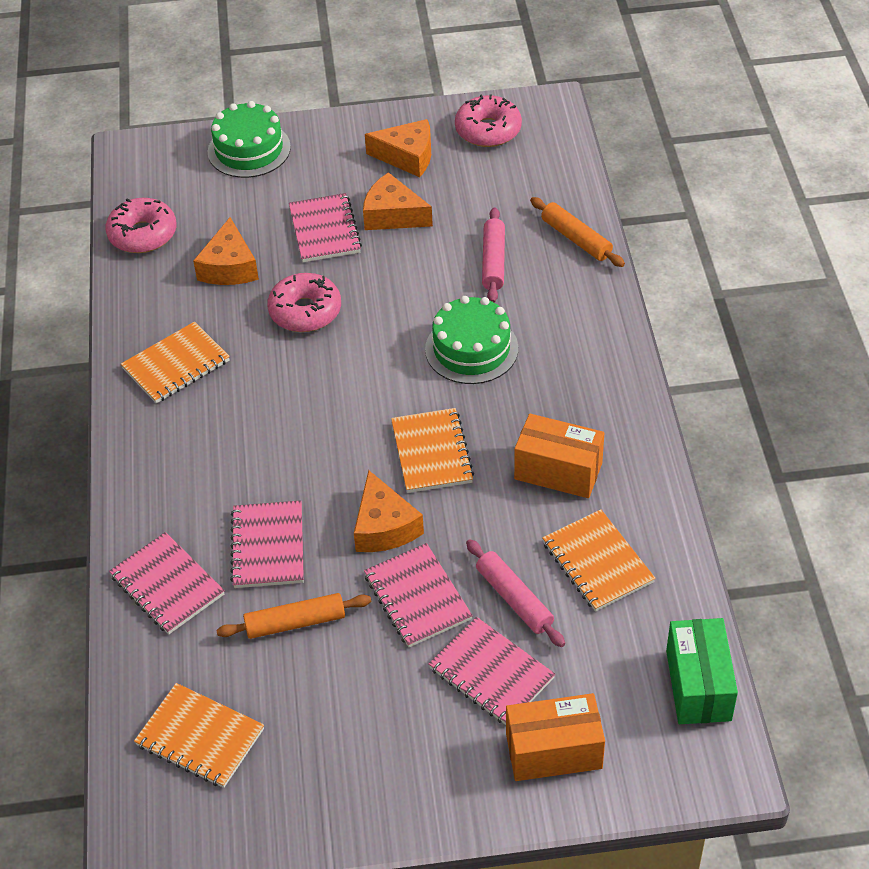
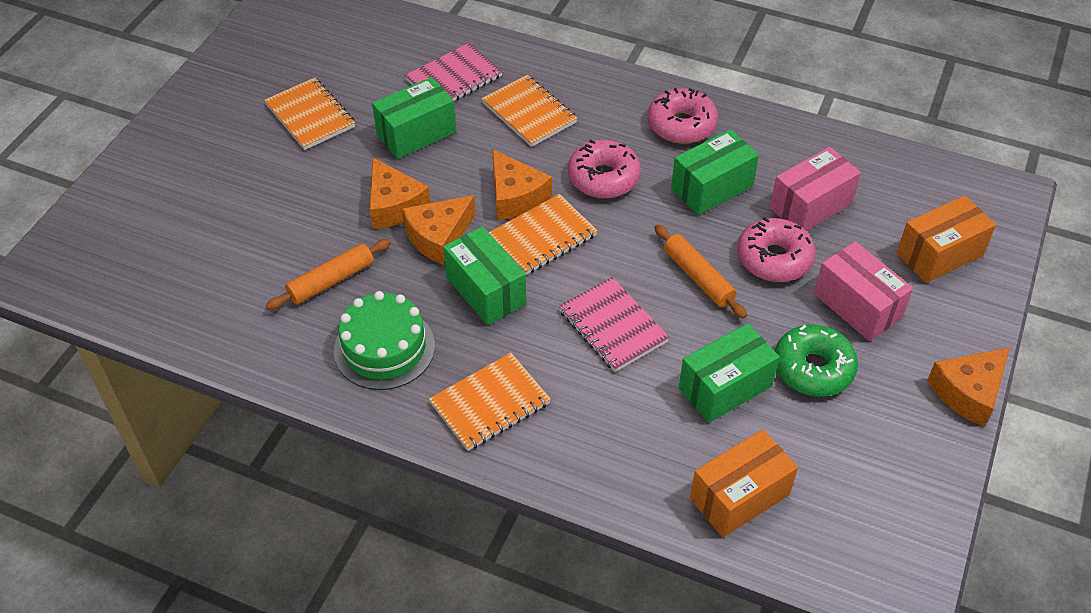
green box: 1 -> 4
green cake: 2 -> 1
green donut: 0 -> 1
pink box: 0 -> 2
pink notebook: 5 -> 2
pink rolling pin: 2 -> 0

